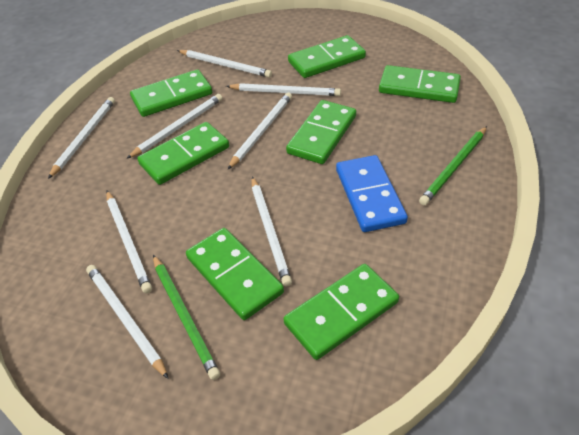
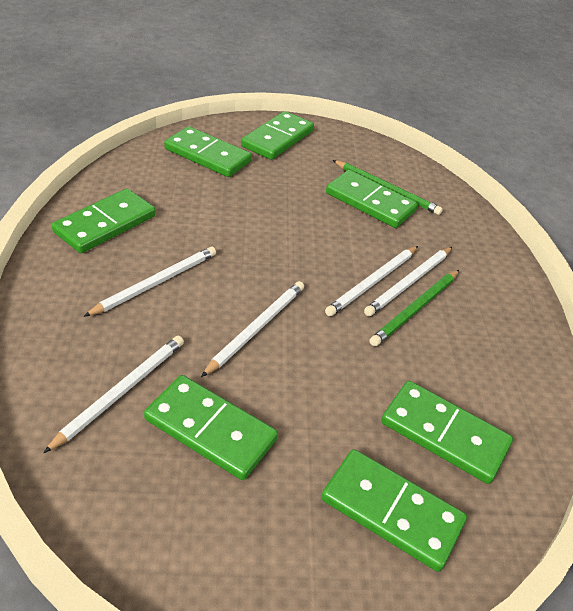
blue domino: 1 -> 0
white pencil: 8 -> 5

